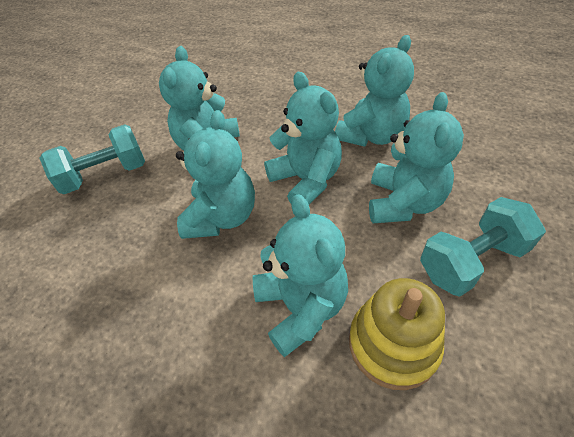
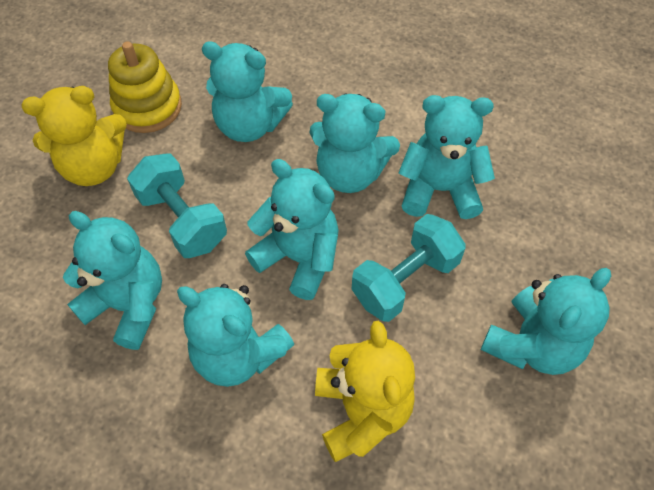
turquoise teddy bear: 6 -> 7
yellow teddy bear: 0 -> 2

